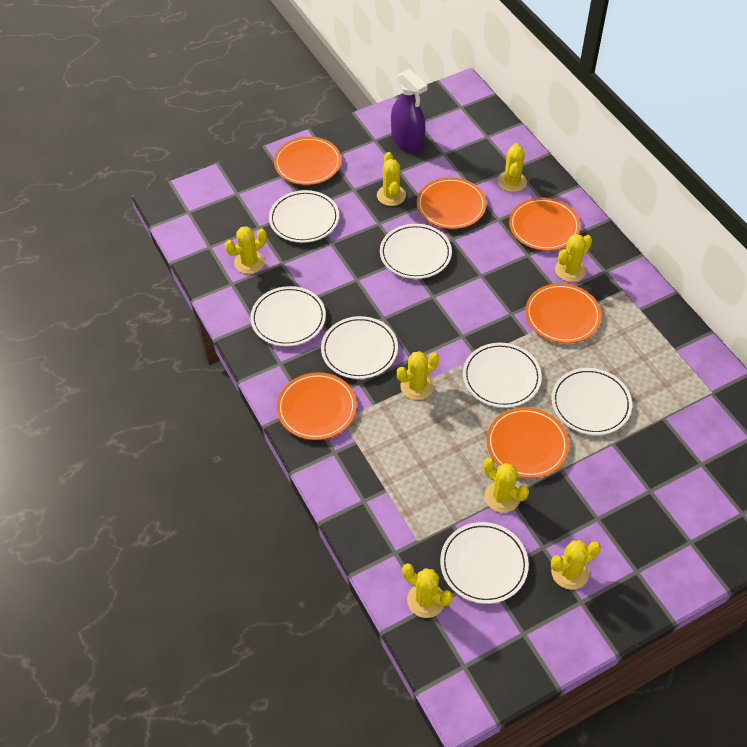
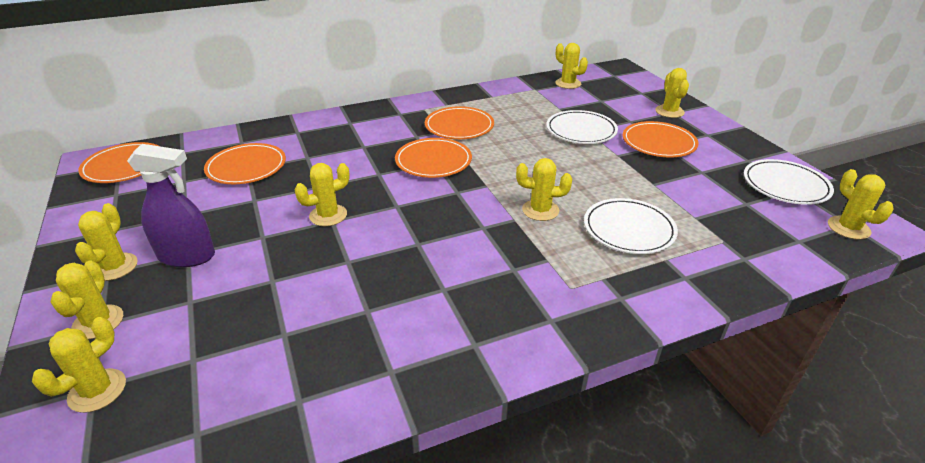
orange plate: 6 -> 5
white plate: 7 -> 3

